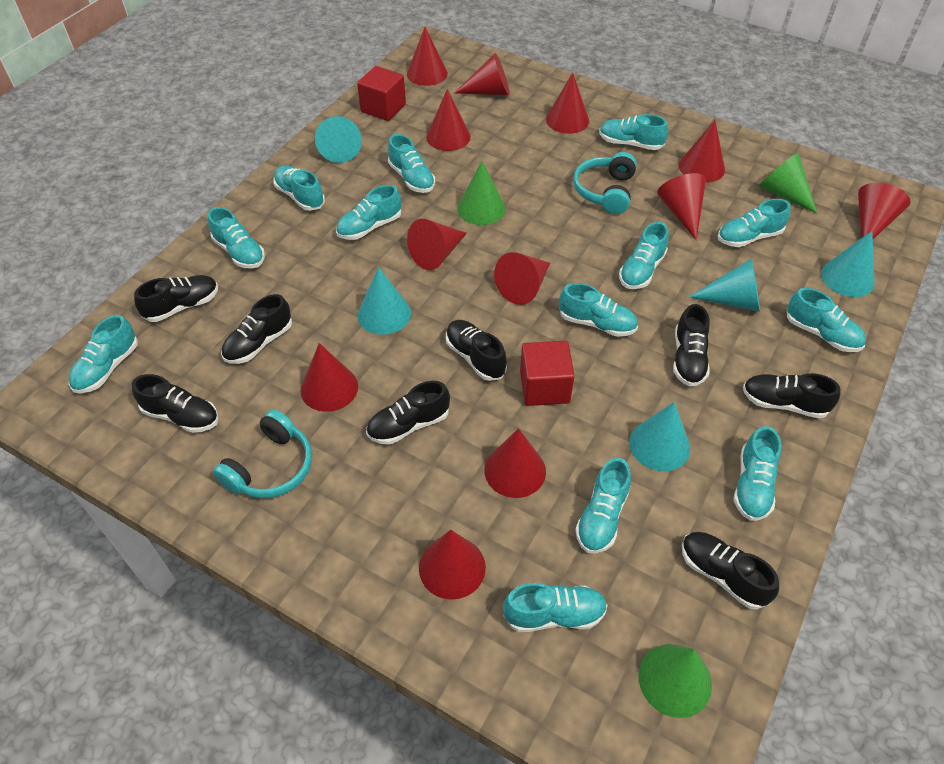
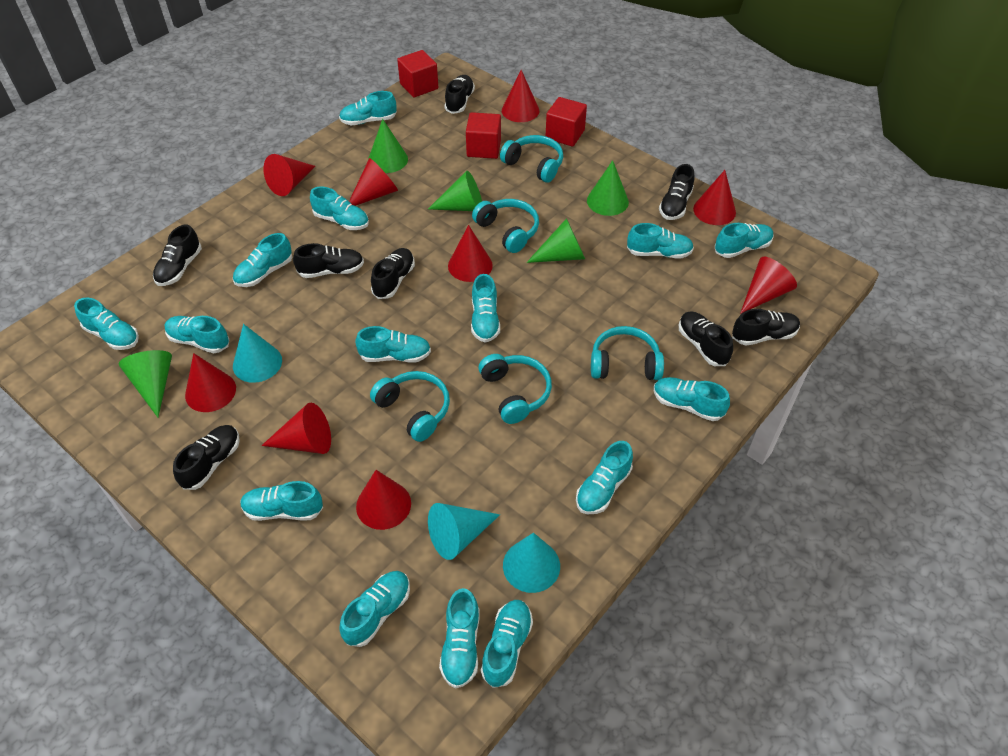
green cone: 3 -> 5
red cone: 12 -> 9
red cube: 2 -> 3
turquoise cone: 5 -> 3
turquoise headphones: 2 -> 5
turquoise shoe: 13 -> 15

